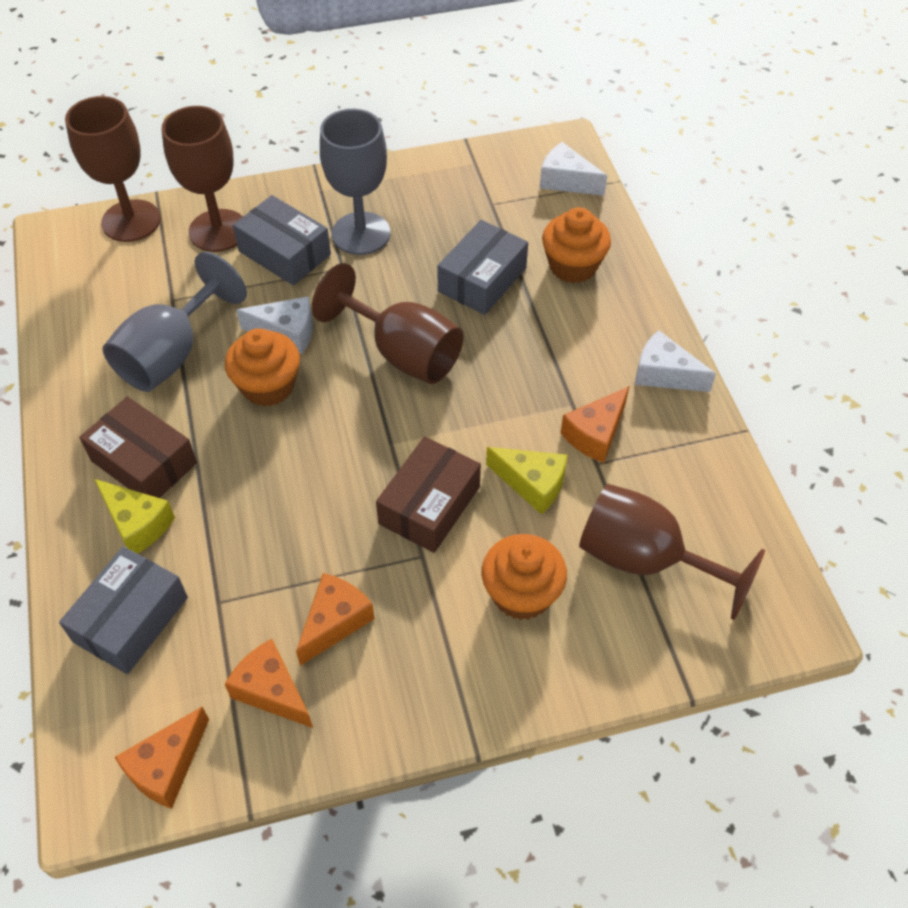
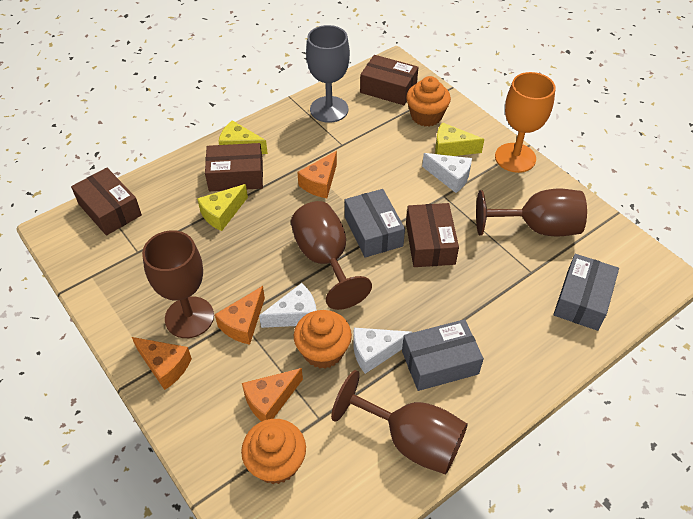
brown box: 2 -> 4
grey goblet: 2 -> 1
orange goblet: 0 -> 1
yellow cheese: 2 -> 3

